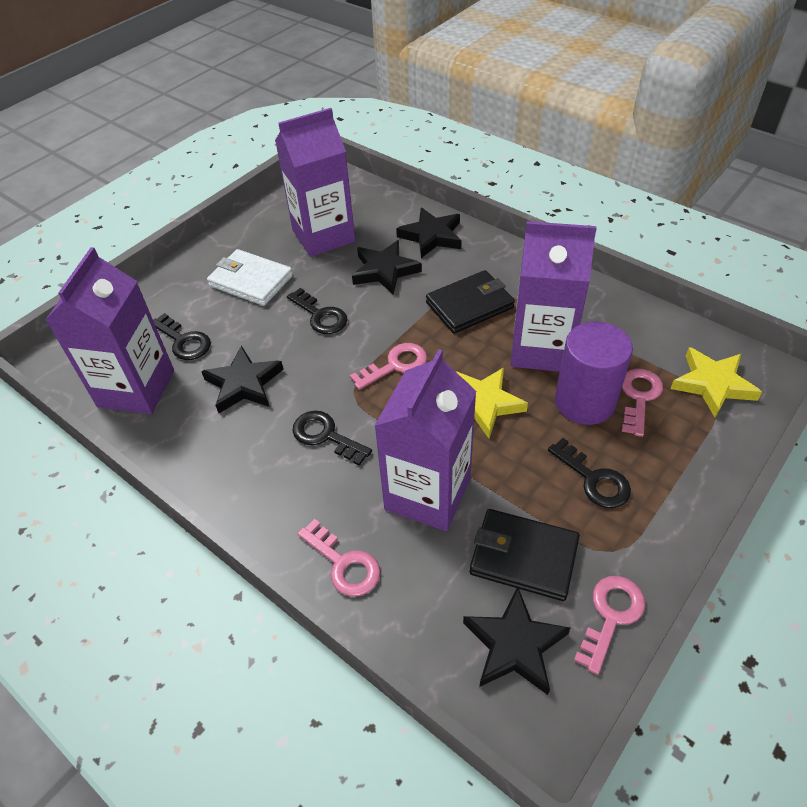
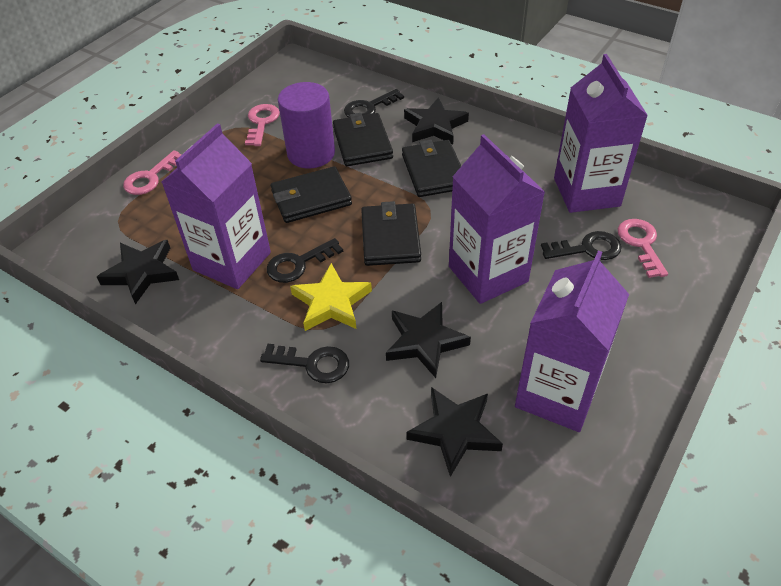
black wallet: 2 -> 4
pink key: 4 -> 3
white wallet: 1 -> 0
yellow star: 2 -> 1

